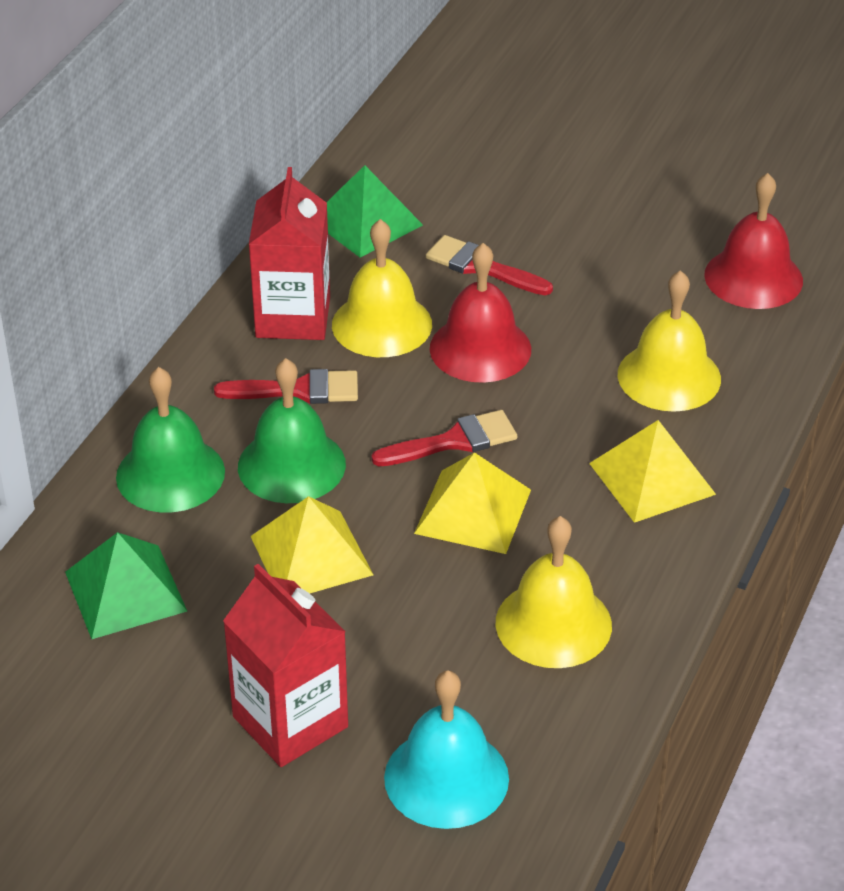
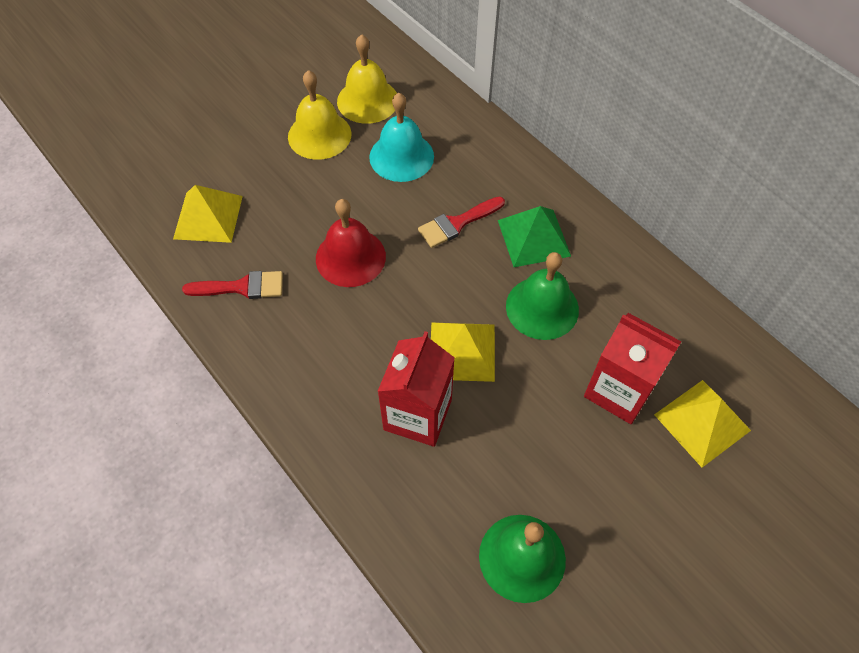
green pyramid: 2 -> 1
red bell: 2 -> 1
red brush: 3 -> 2
yellow bell: 3 -> 2

